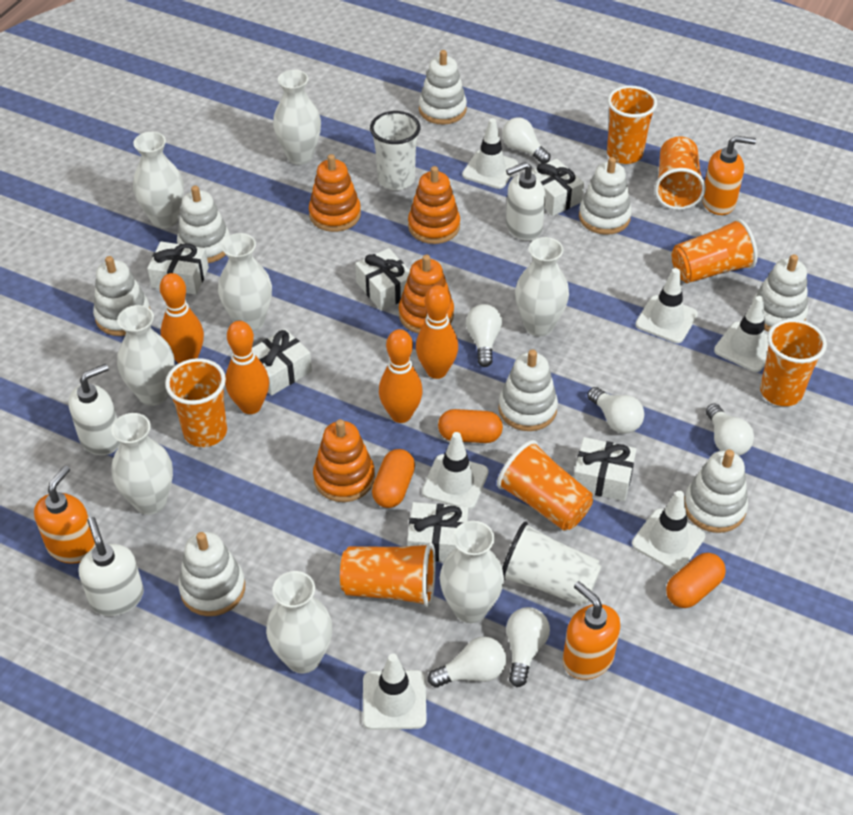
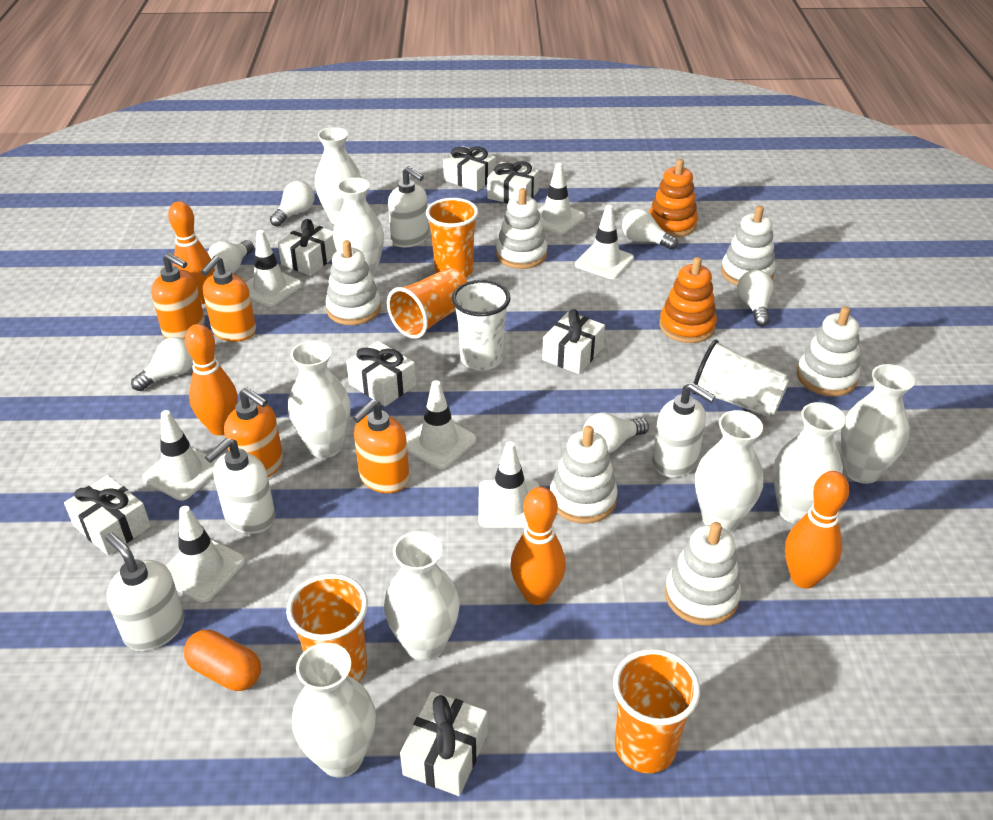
orange capsule: 3 -> 1
orange cup: 7 -> 4
orange soap dispenser: 3 -> 4
orange stacking toy: 4 -> 2
white gift: 6 -> 7
white soap dispenser: 3 -> 4
white stacking toy: 8 -> 6
white traffic cone: 6 -> 7

